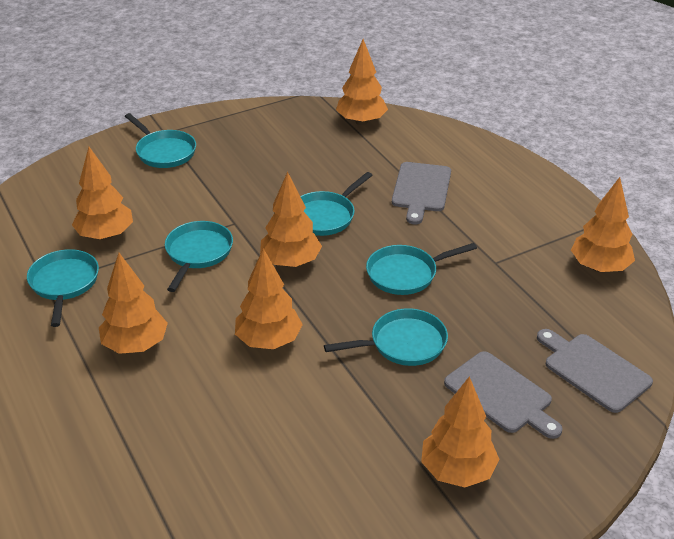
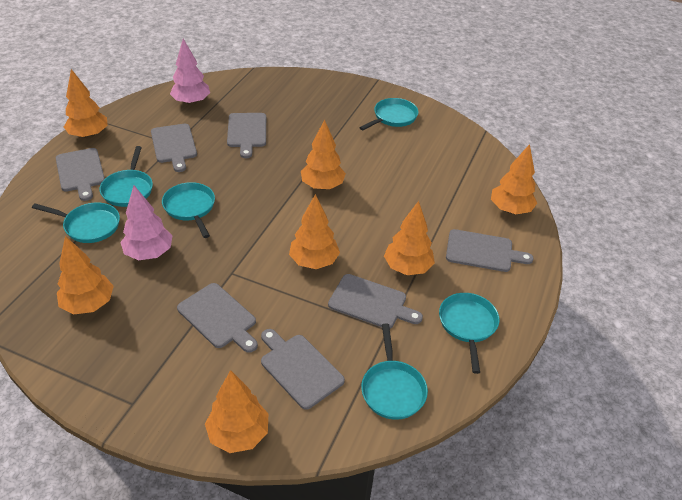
grey cutting board: 3 -> 7
pink tree: 0 -> 2

